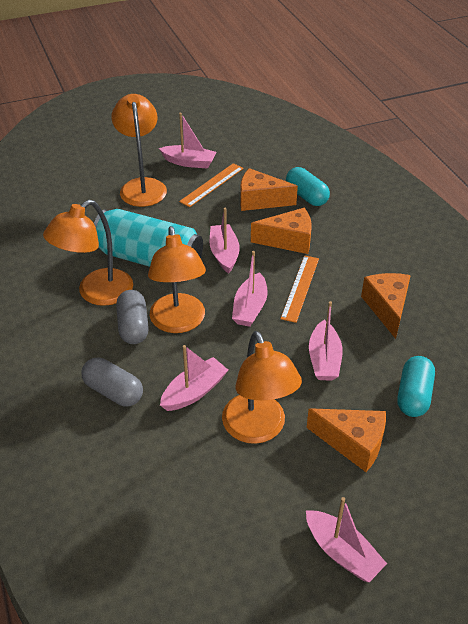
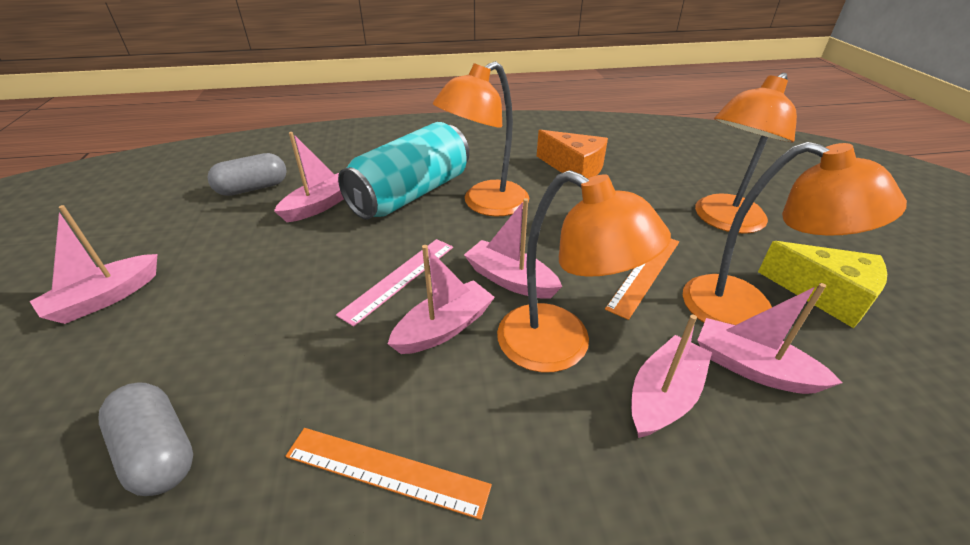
orange cheese: 4 -> 1
pink ruler: 0 -> 1
turquoise capsule: 2 -> 0
yellow cheese: 0 -> 1

